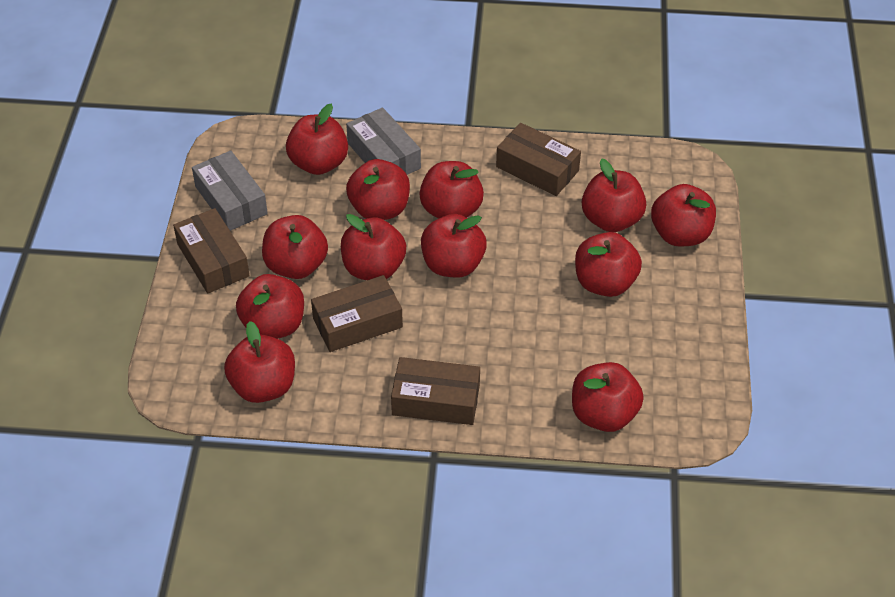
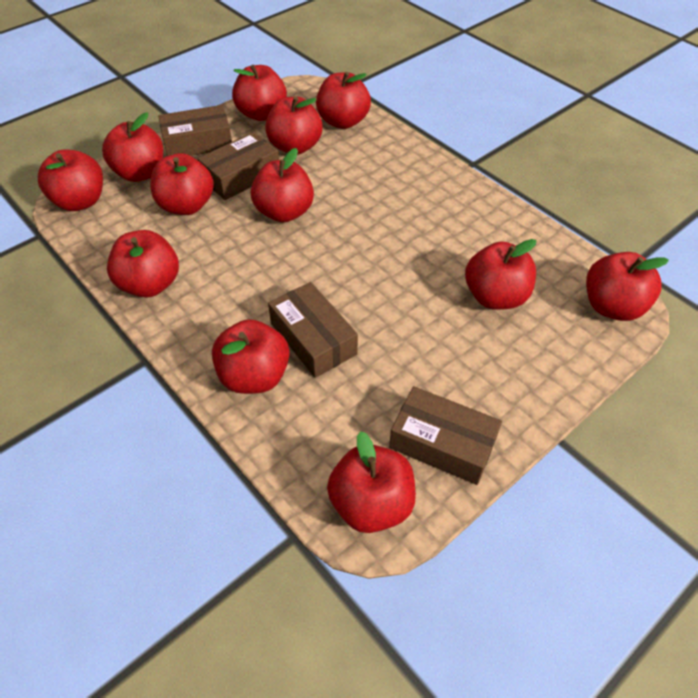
grey box: 2 -> 0

